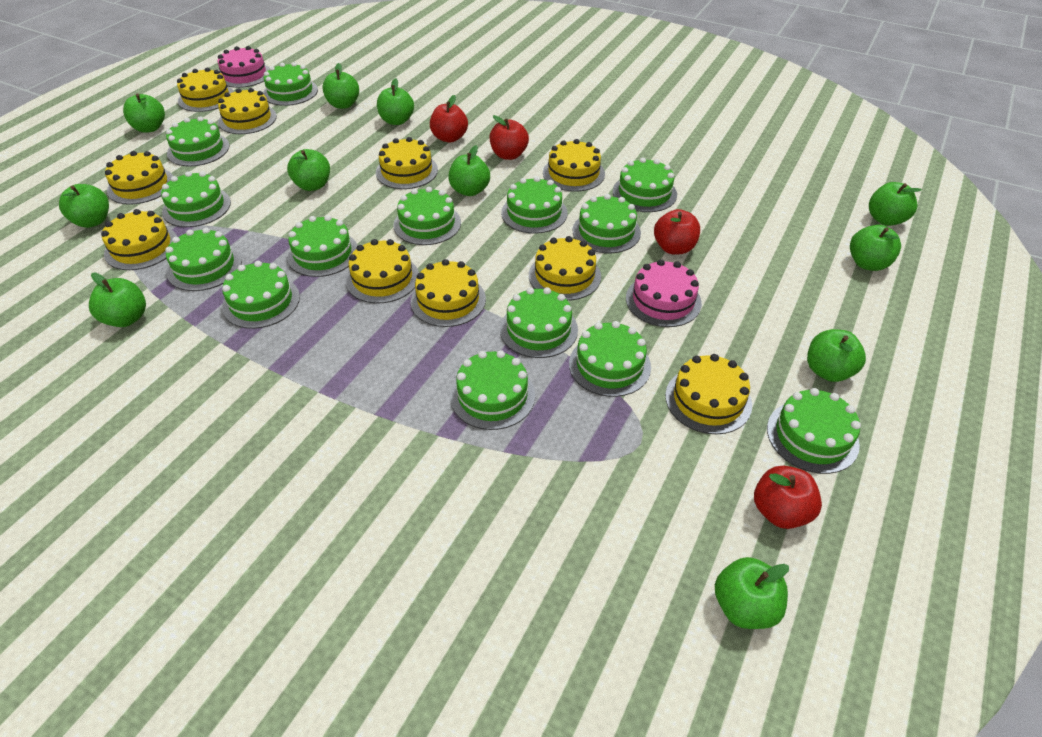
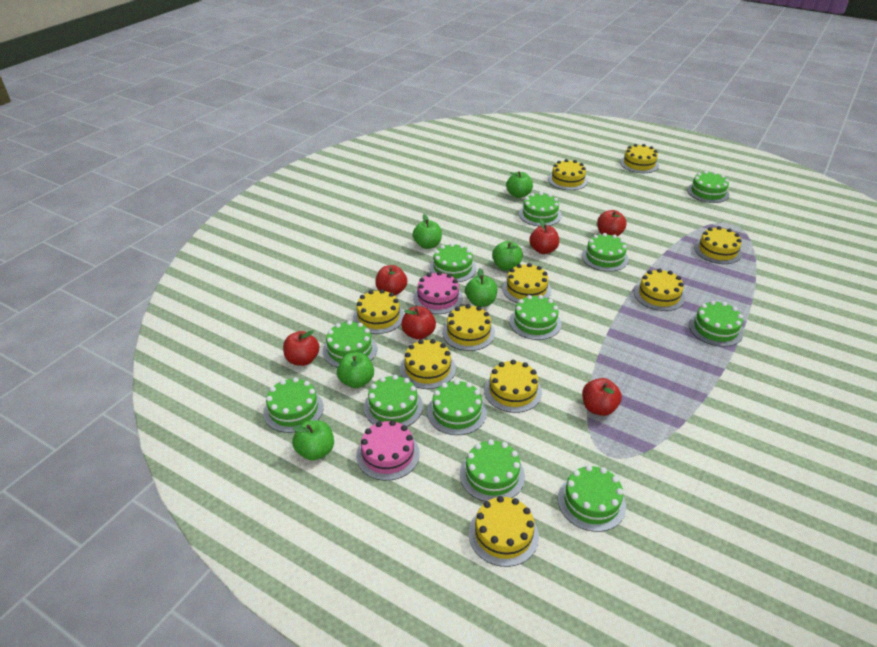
green apple: 11 -> 6
green cake: 14 -> 12
red apple: 4 -> 6

